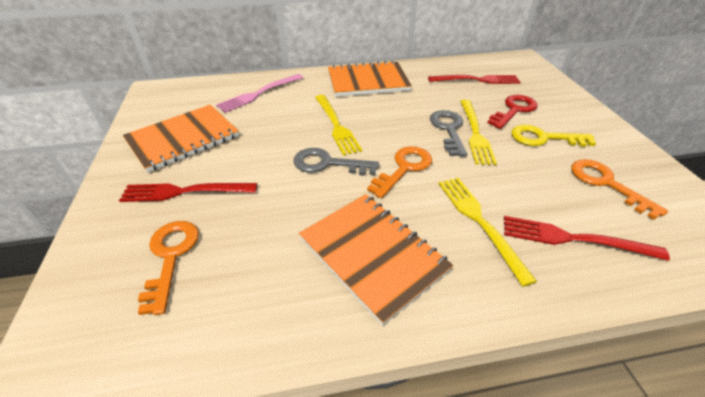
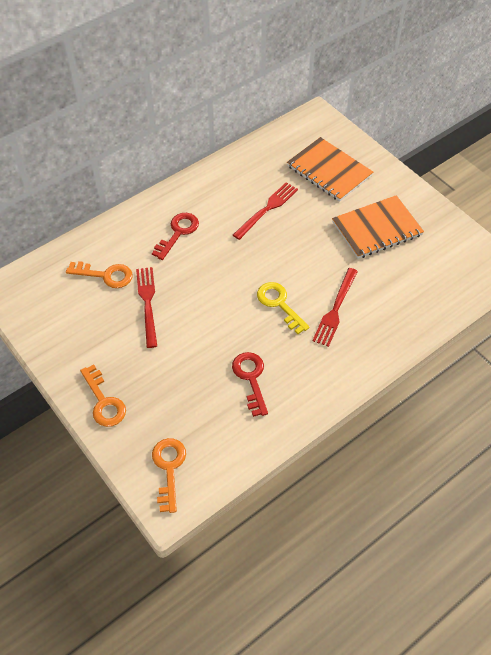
grey key: 2 -> 0
orange notebook: 3 -> 2
pink fork: 1 -> 0
red key: 1 -> 2
yellow fork: 3 -> 0

